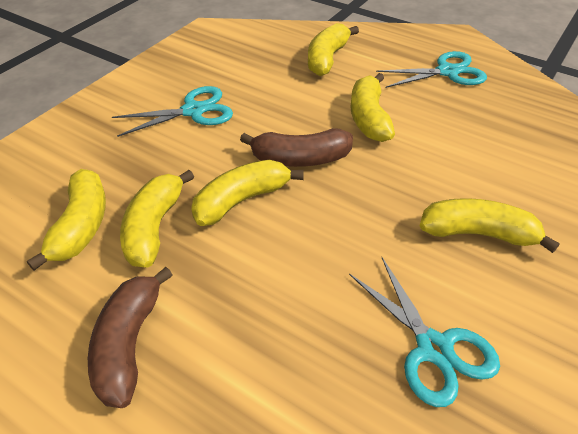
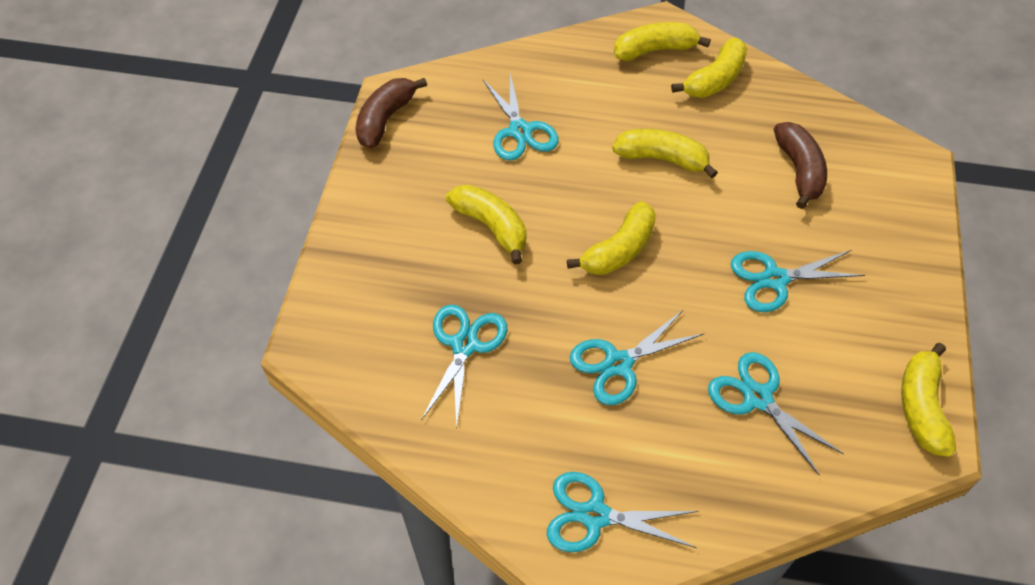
turquoise scissors: 3 -> 6

